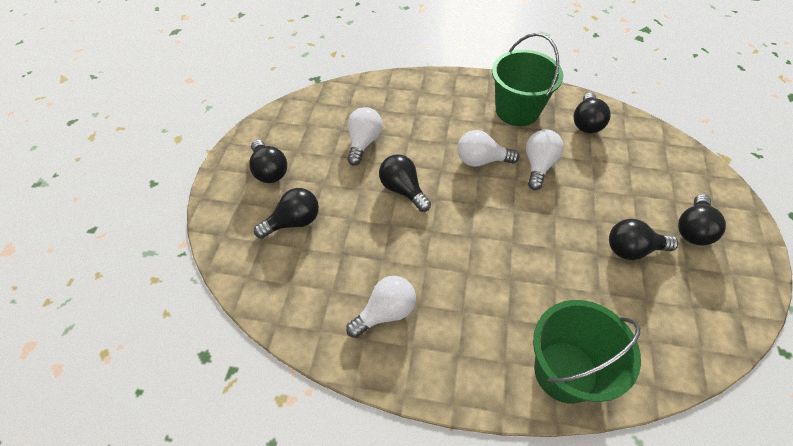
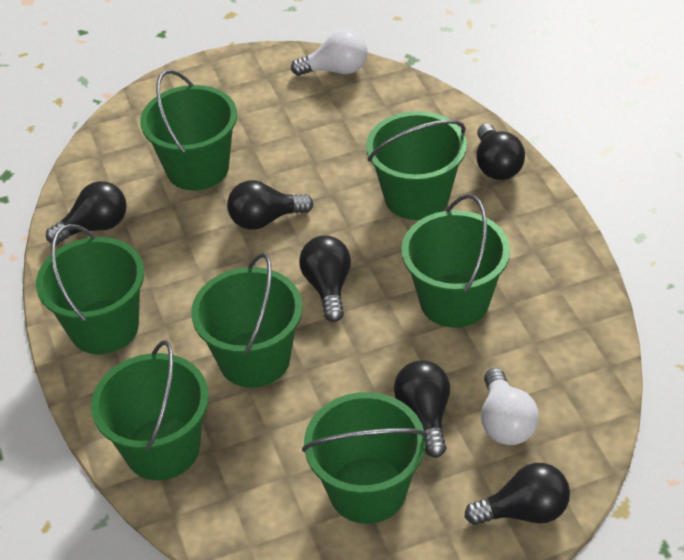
green bucket: 2 -> 7
white light bulb: 4 -> 2

